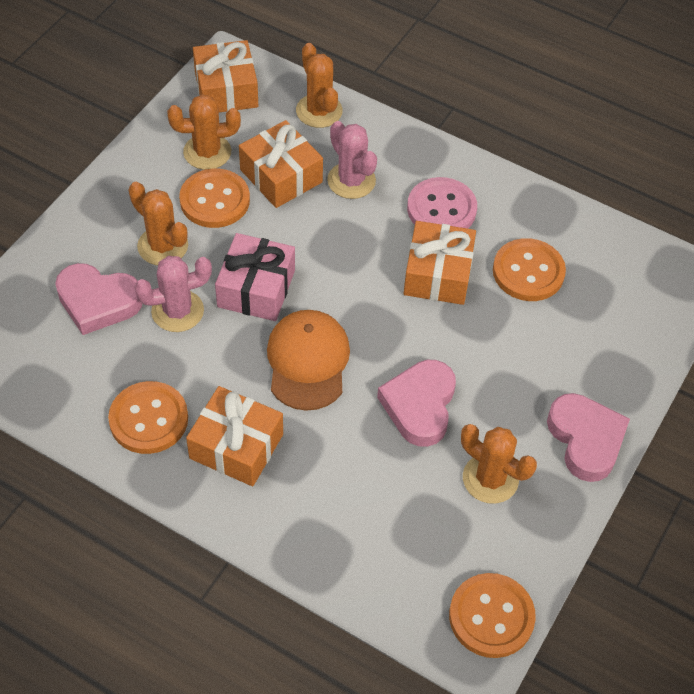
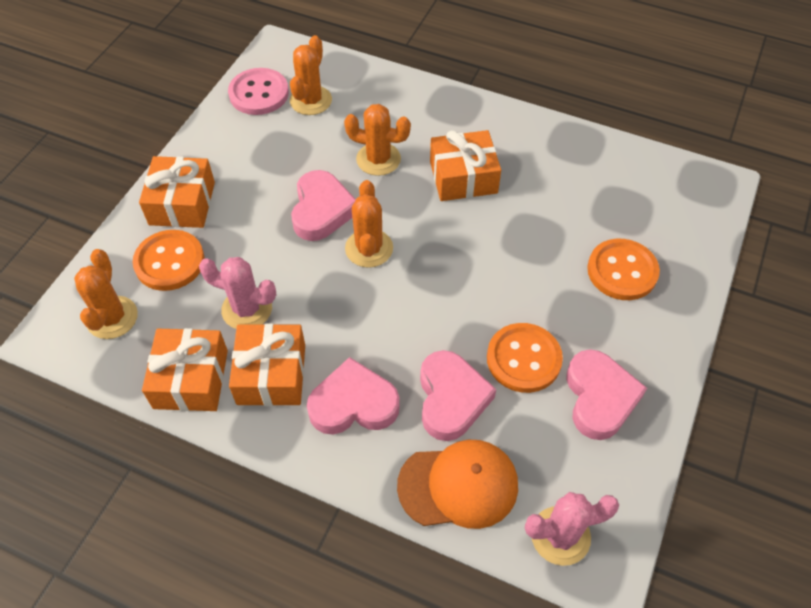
orange button: 4 -> 3
pink gift: 1 -> 0
pink heart: 3 -> 4

